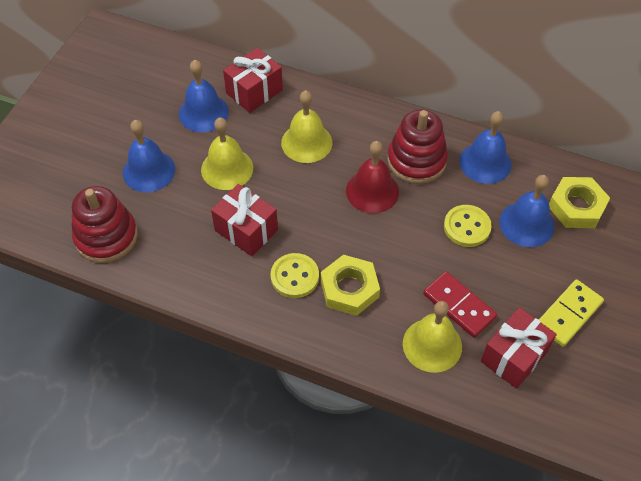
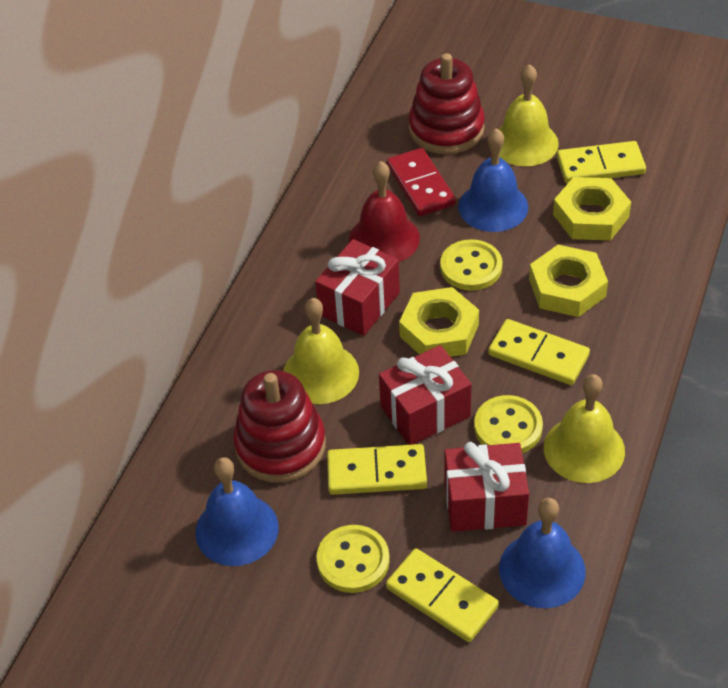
blue bell: 4 -> 3
yellow button: 2 -> 3
yellow domino: 1 -> 4
yellow nut: 2 -> 3

